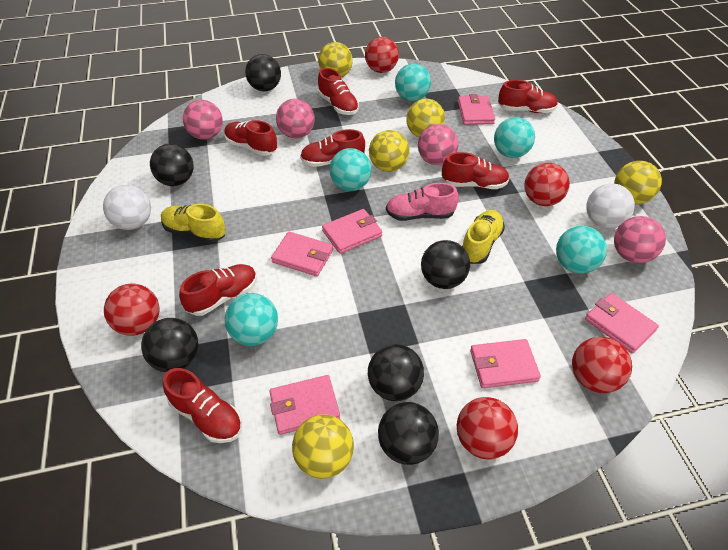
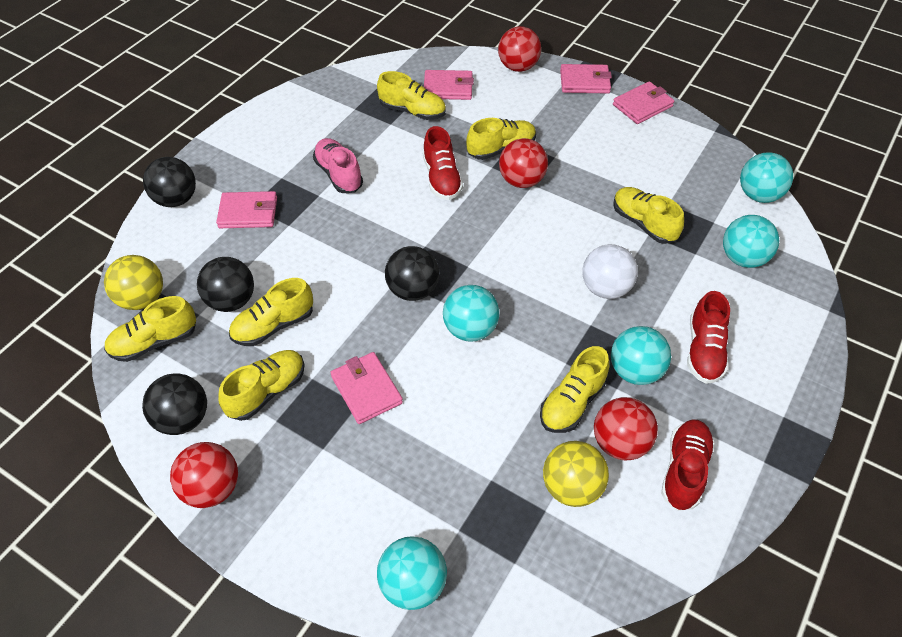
black ball: 6 -> 4
pink ball: 4 -> 0
pink wallet: 6 -> 5
red ball: 5 -> 4
red shoe: 7 -> 3
white ball: 2 -> 1
yellow ball: 5 -> 2
yellow shoe: 2 -> 7

